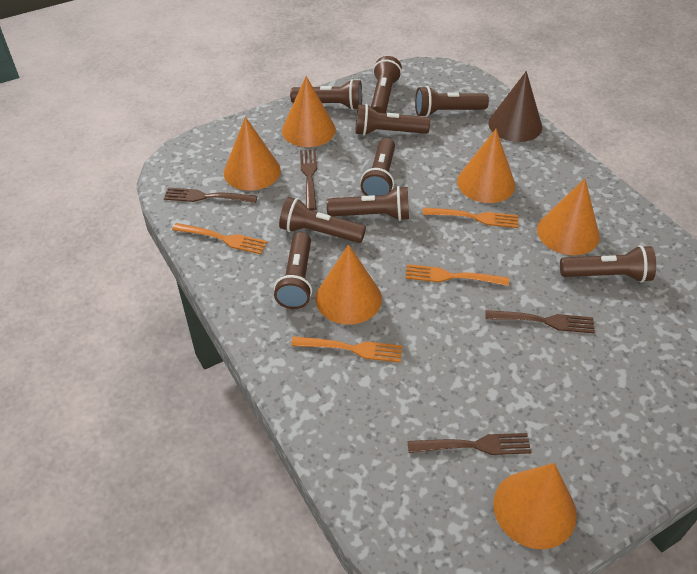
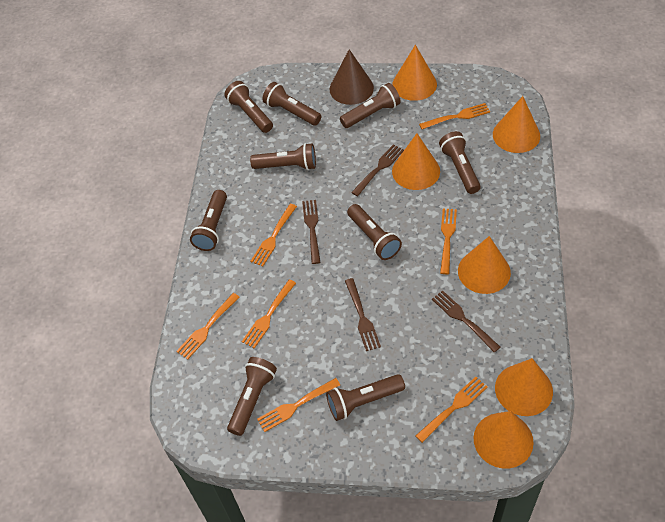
orange fork: 4 -> 7

